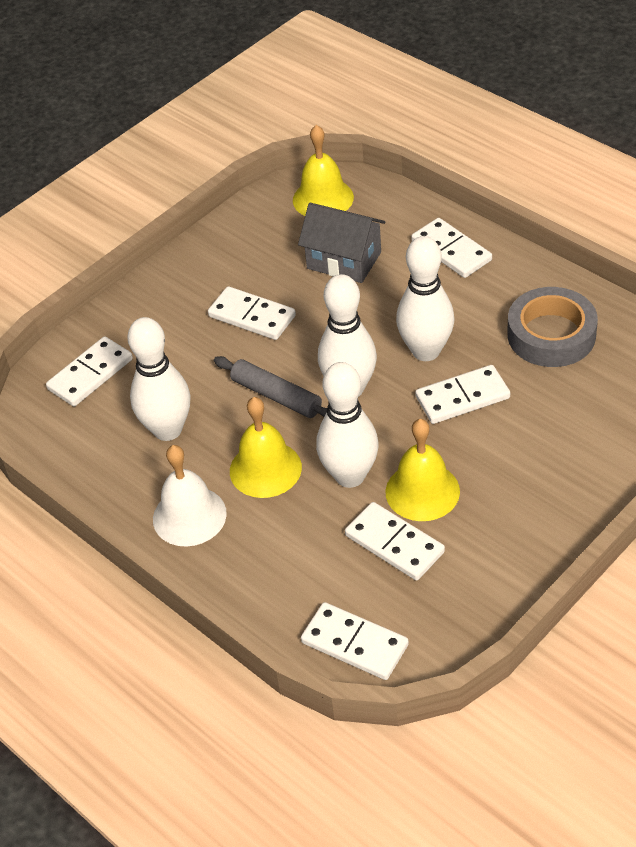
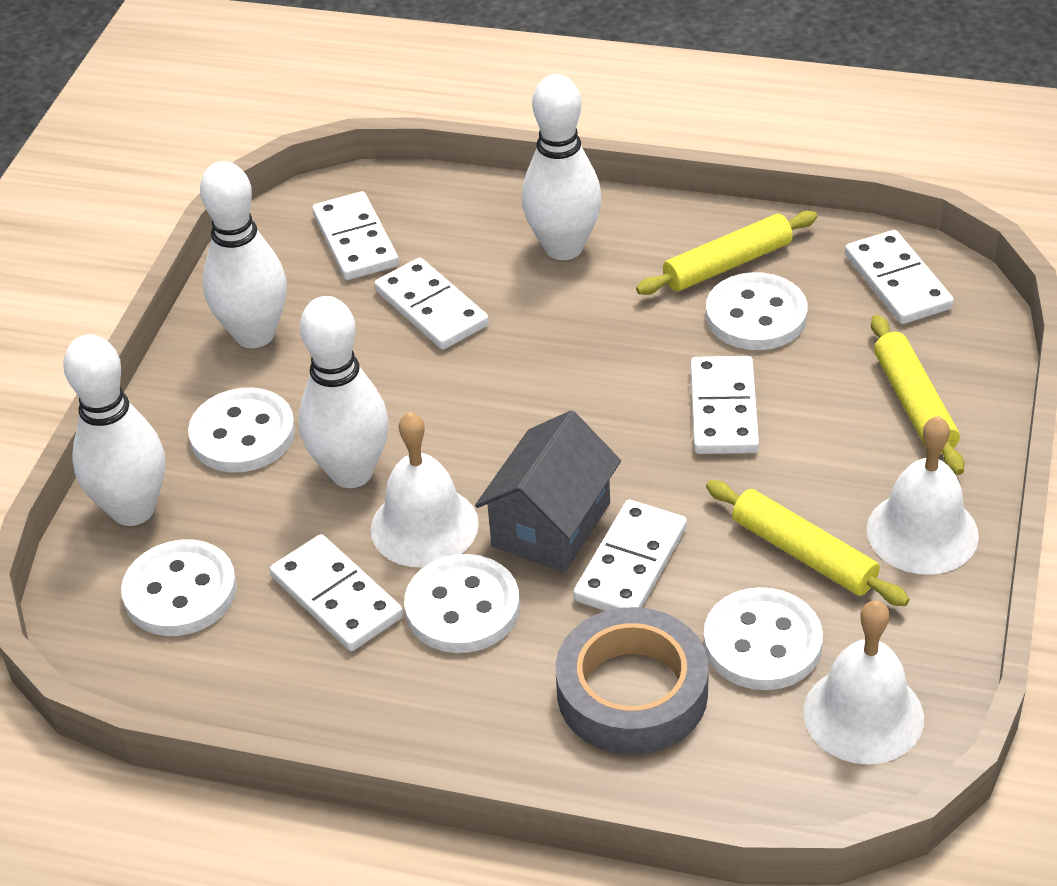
grey rolling pin: 1 -> 0
white bell: 1 -> 3
white button: 0 -> 5
yellow bell: 3 -> 0
yellow rolling pin: 0 -> 3

